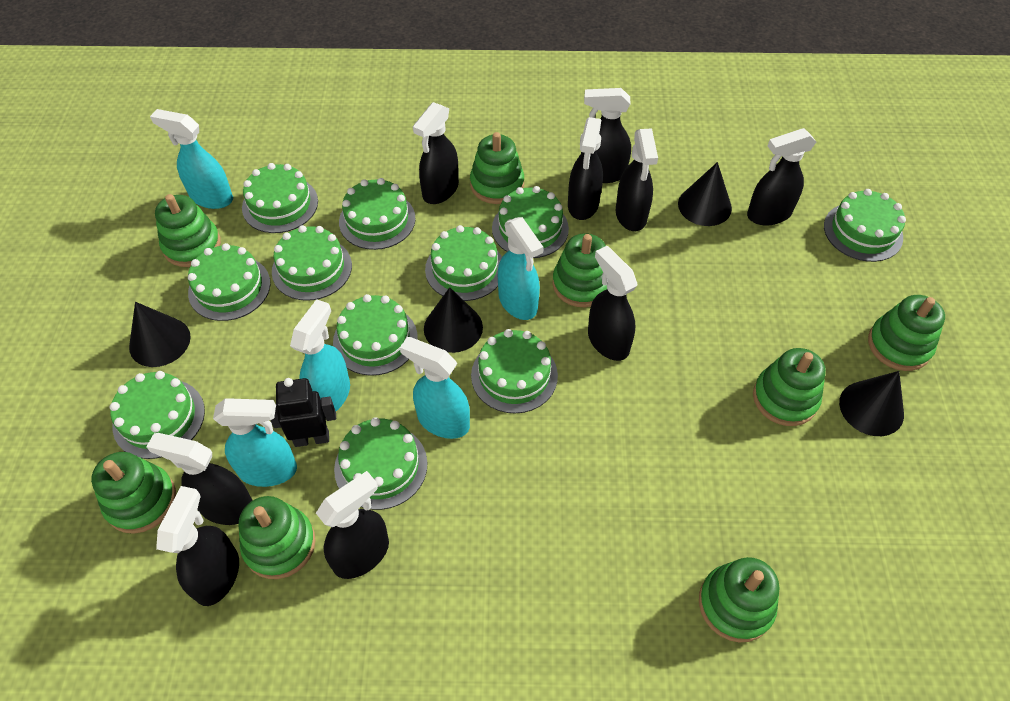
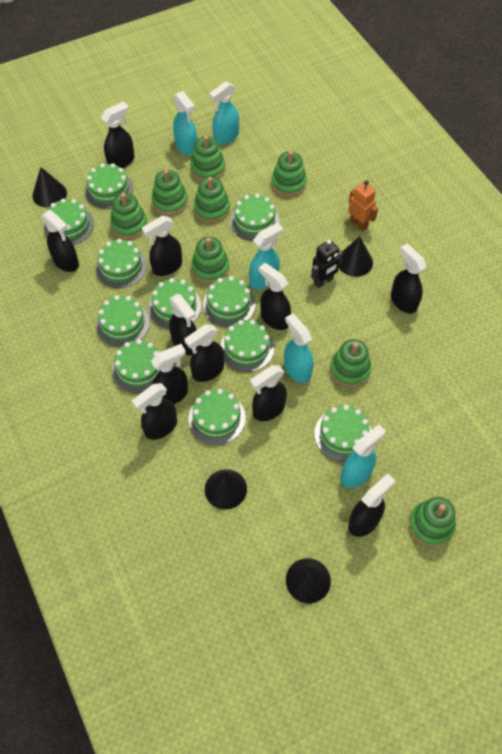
black spray bottle: 9 -> 11
orange robot: 0 -> 1

